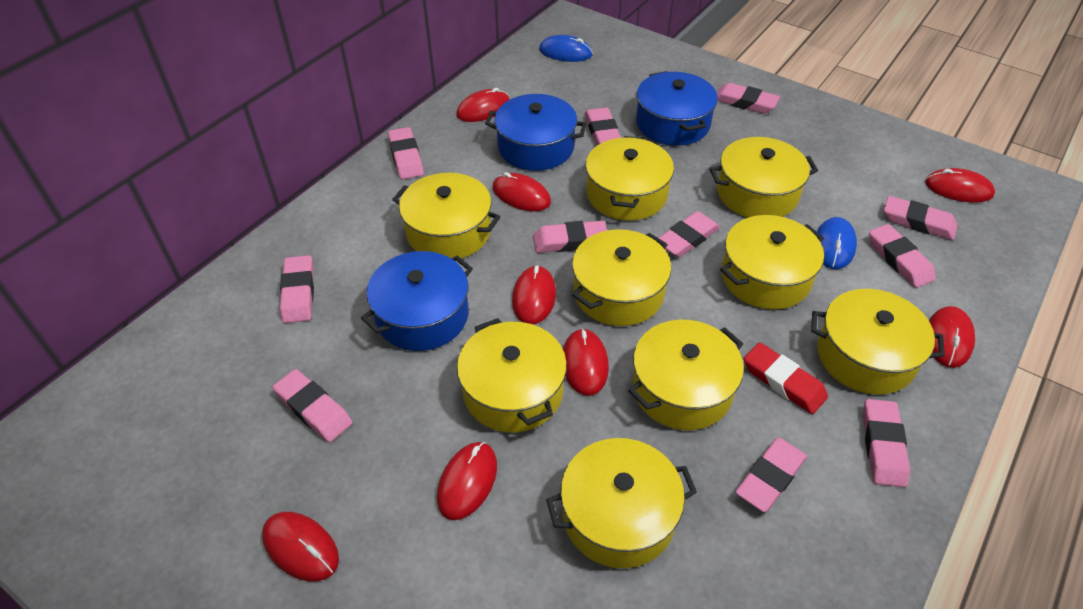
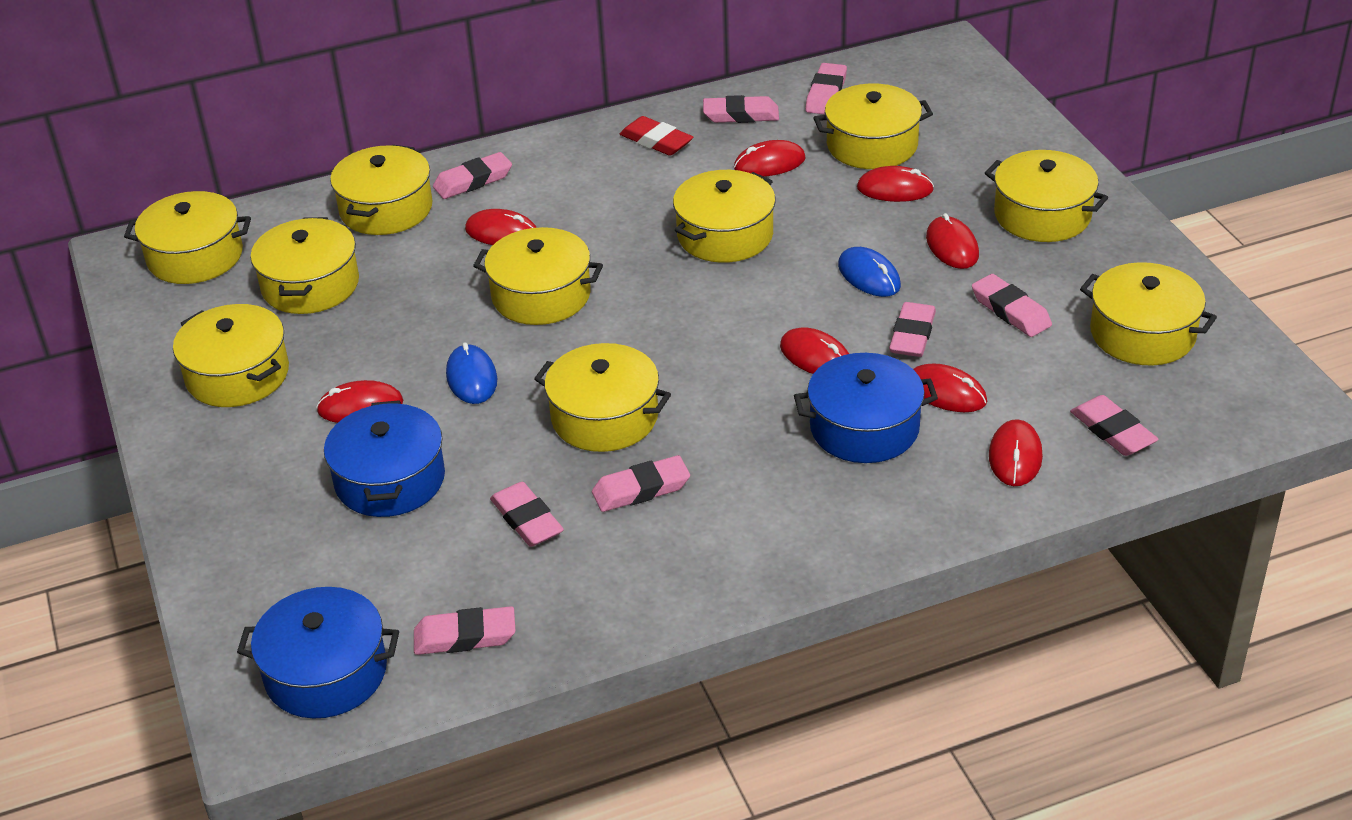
pink eraser: 11 -> 9
yellow pot: 9 -> 10

